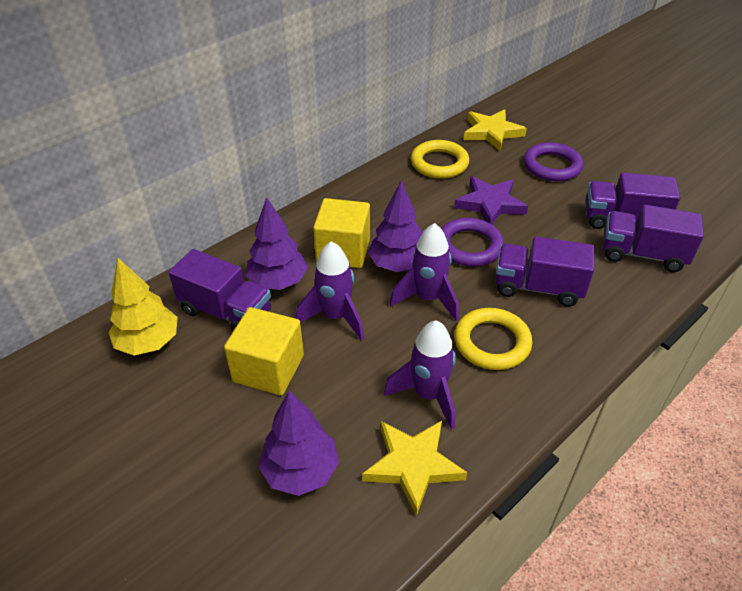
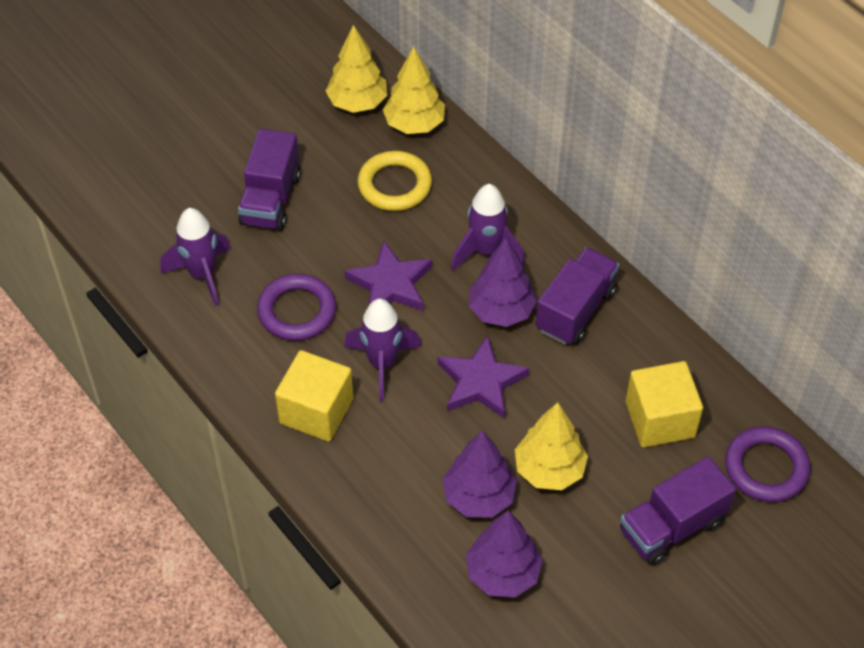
purple star: 1 -> 2
purple truck: 4 -> 3
yellow ring: 2 -> 1
yellow star: 2 -> 0
yellow tree: 1 -> 3

